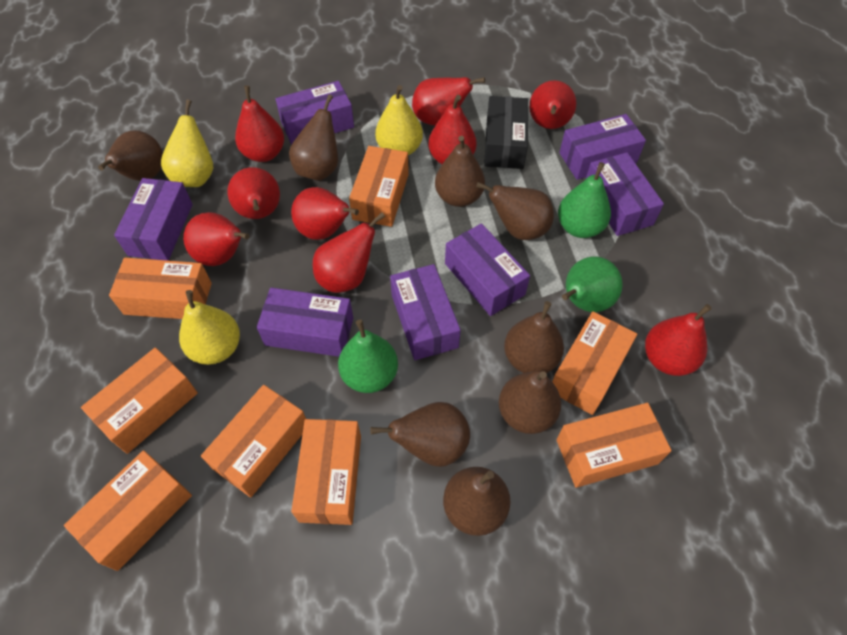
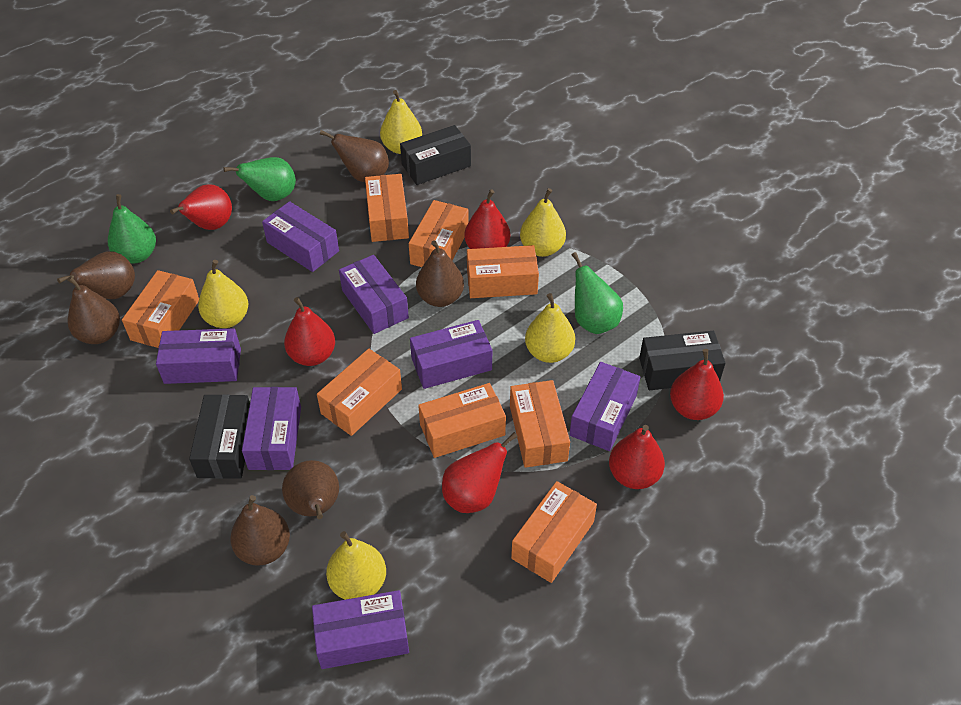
black box: 1 -> 3
brown pear: 8 -> 6
red pear: 9 -> 6
yellow pear: 3 -> 5

